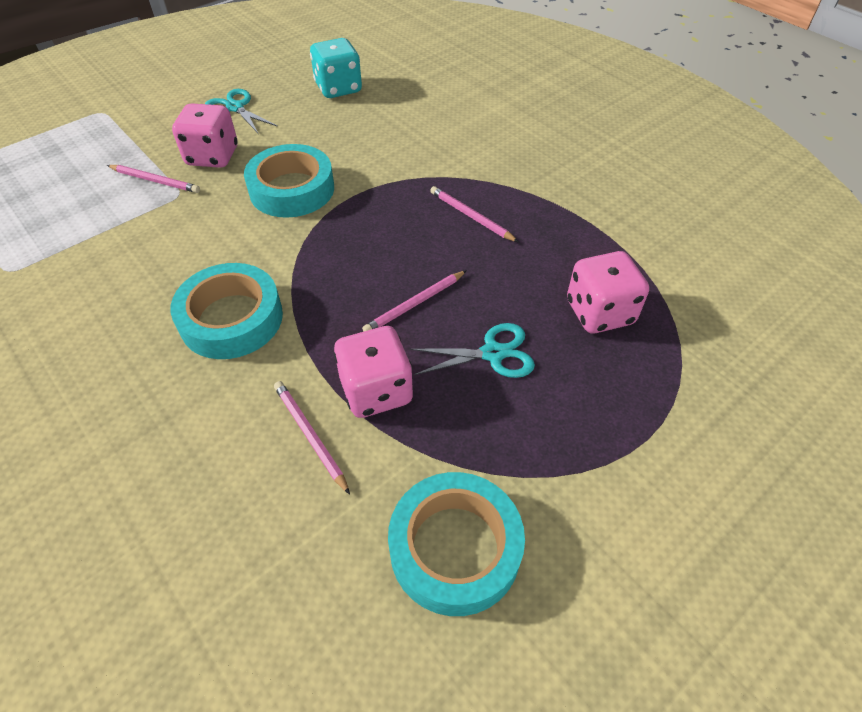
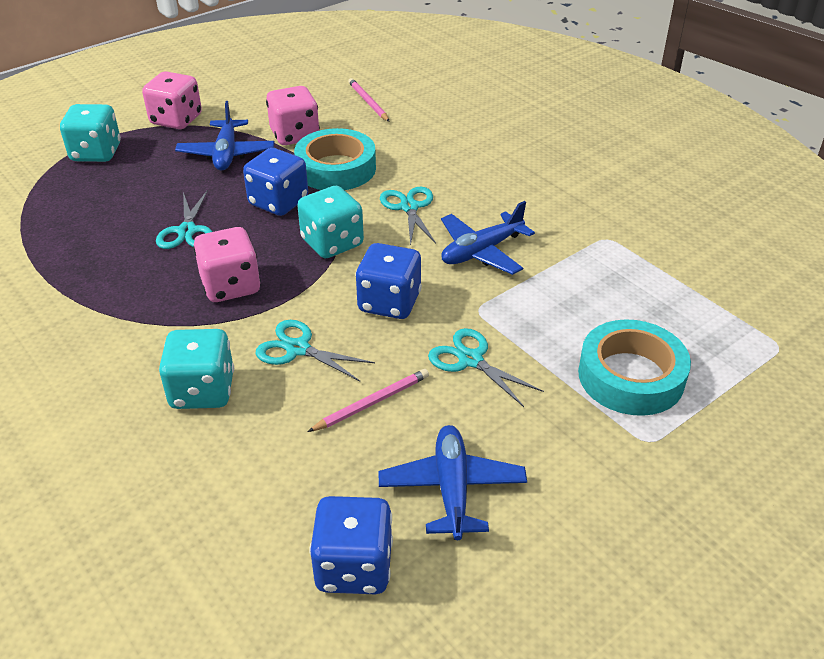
blue dice: 0 -> 3
blue plane: 0 -> 3
pink pencil: 4 -> 2
turquoise dice: 1 -> 3
turquoise scissors: 2 -> 4
turquoise tape: 3 -> 2

